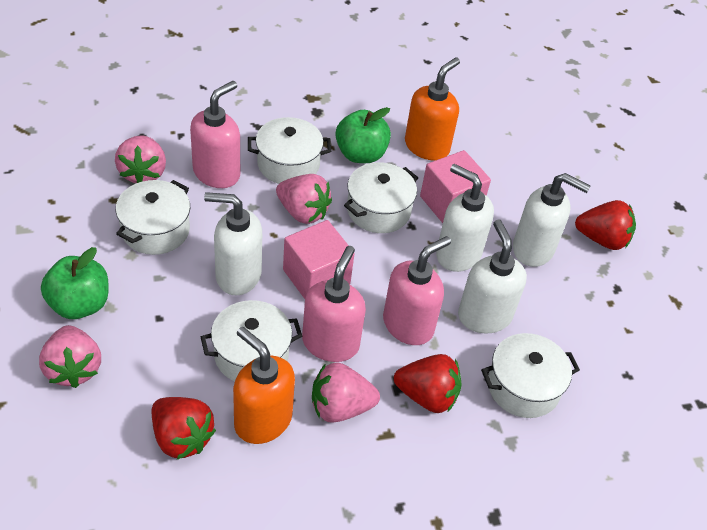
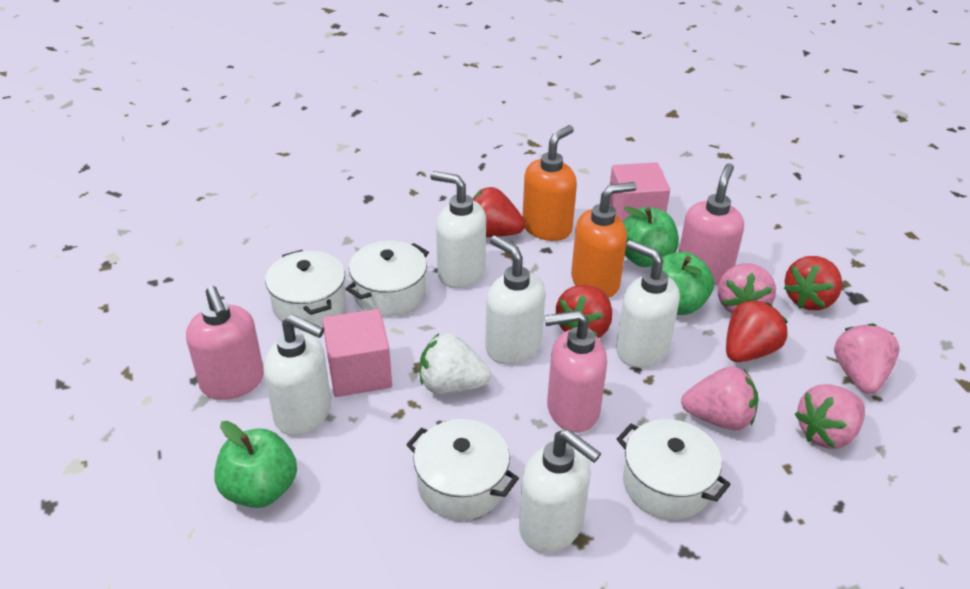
green apple: 2 -> 3
red strawberry: 3 -> 4
white pot: 5 -> 4
white soap dispenser: 4 -> 5
white strawberry: 0 -> 1

